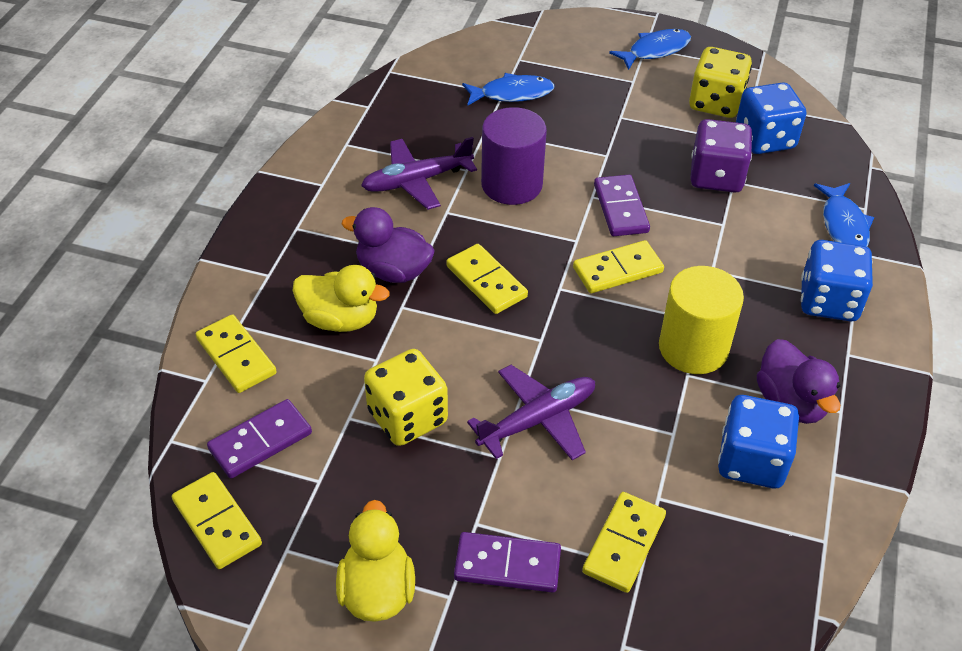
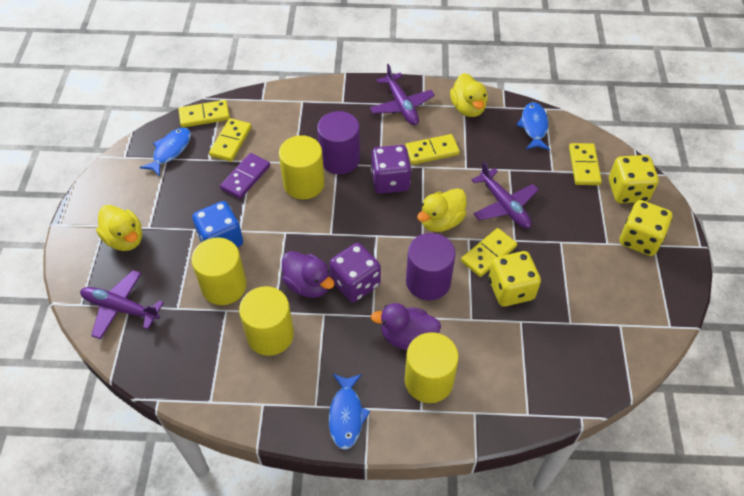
blue dice: 3 -> 1
purple cylinder: 1 -> 2
purple dice: 1 -> 2
purple domino: 3 -> 1
purple plane: 2 -> 3
yellow cylinder: 1 -> 4
yellow dice: 2 -> 3
yellow duck: 2 -> 3

